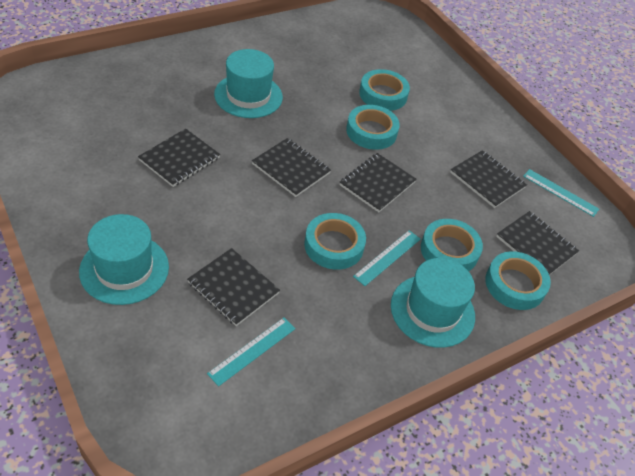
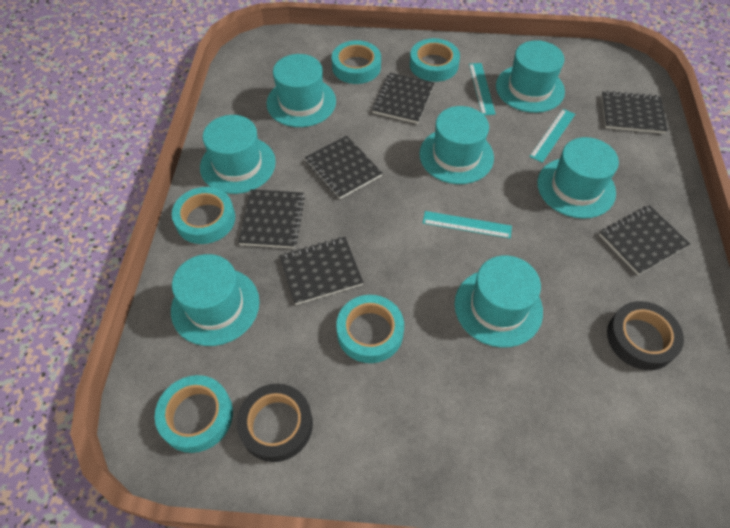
black tape: 0 -> 2
turquoise hat: 3 -> 7

